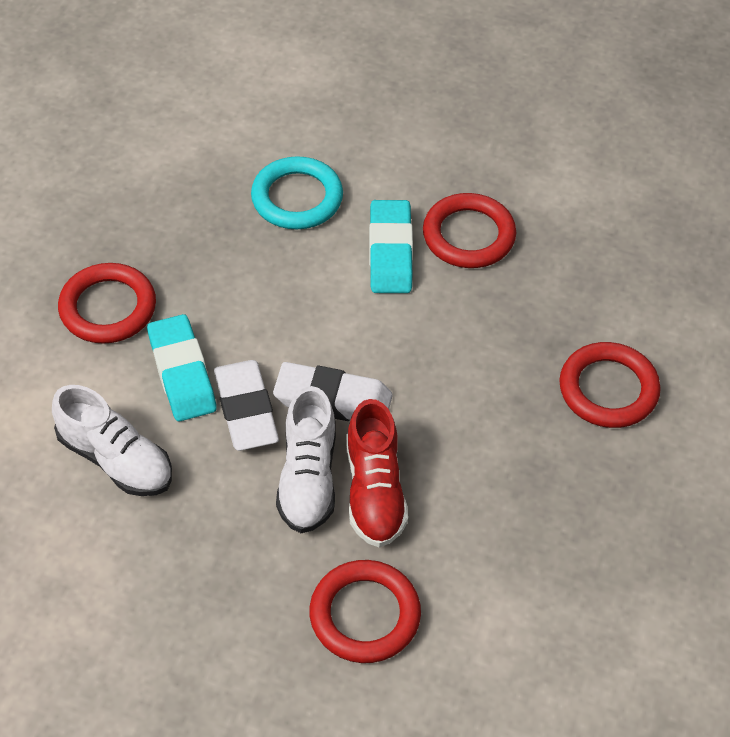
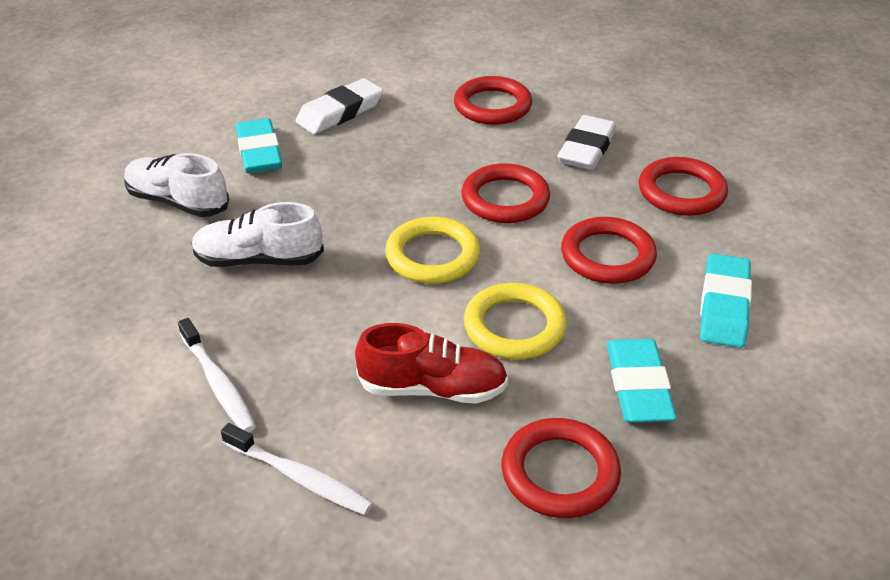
red ring: 4 -> 5
turquoise eraser: 2 -> 3
turquoise ring: 1 -> 0
white toothbrush: 0 -> 2
yellow ring: 0 -> 2

